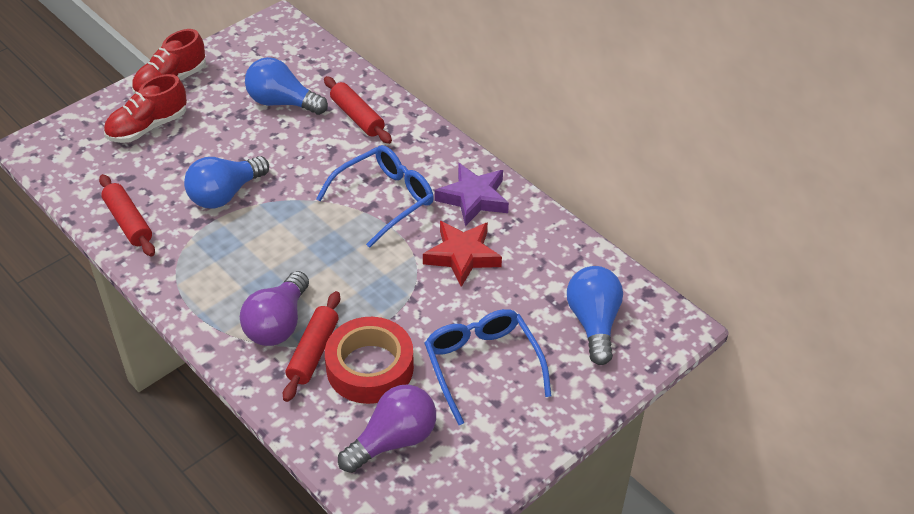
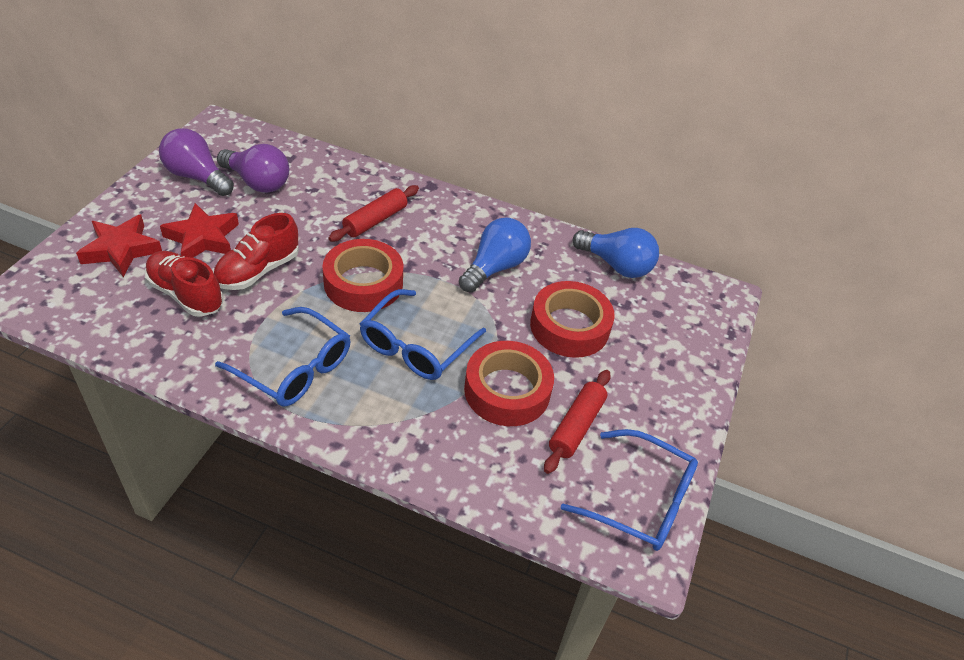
blue glasses: 2 -> 3
blue light bulb: 3 -> 2
purple star: 1 -> 0
red rolling pin: 3 -> 2
red star: 1 -> 2
red tape: 1 -> 3

